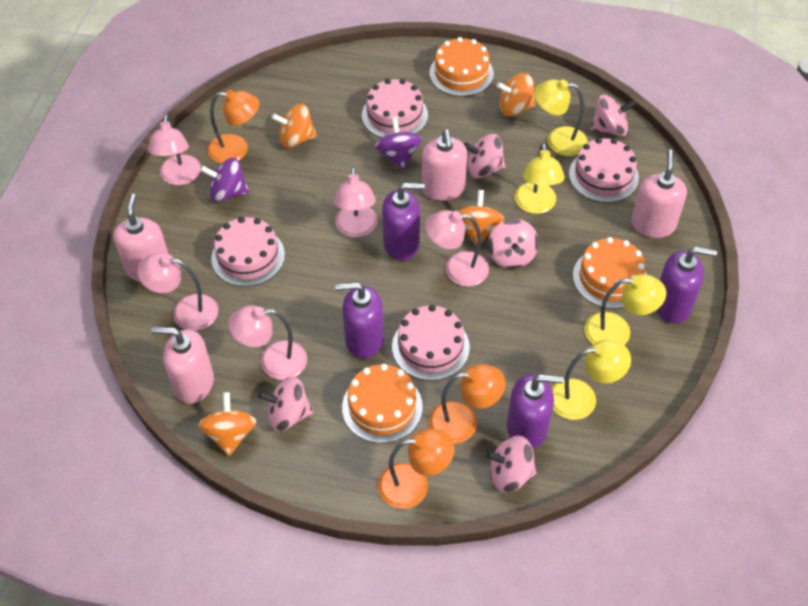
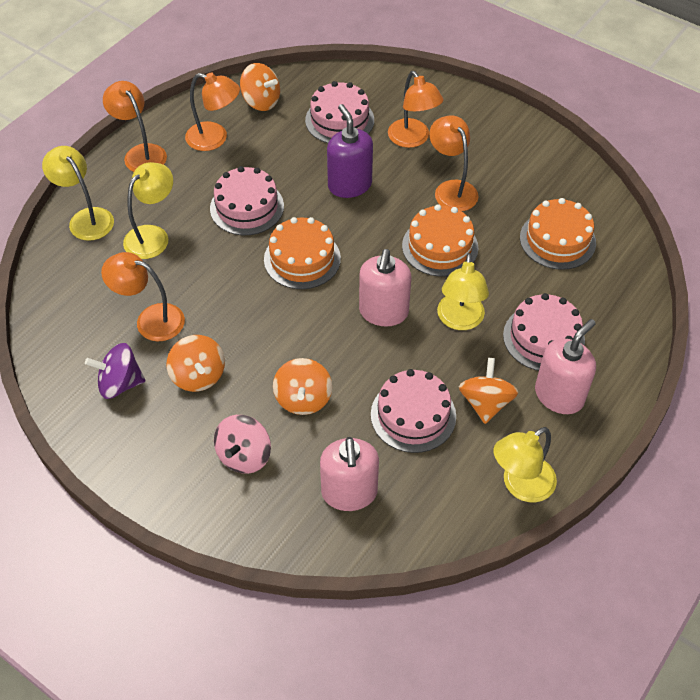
orange lamp: 3 -> 5
pink lamp: 5 -> 0
pink soap dispenser: 4 -> 3
pink spinning top: 5 -> 1
purple soap dispenser: 4 -> 1
purple spinning top: 2 -> 1

